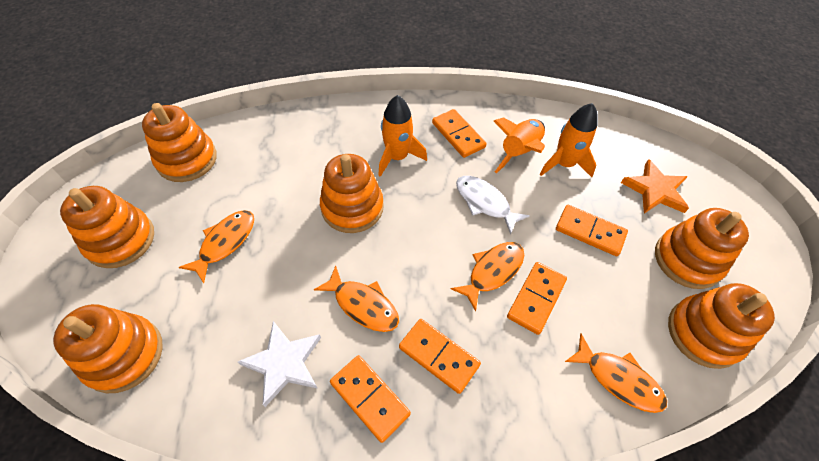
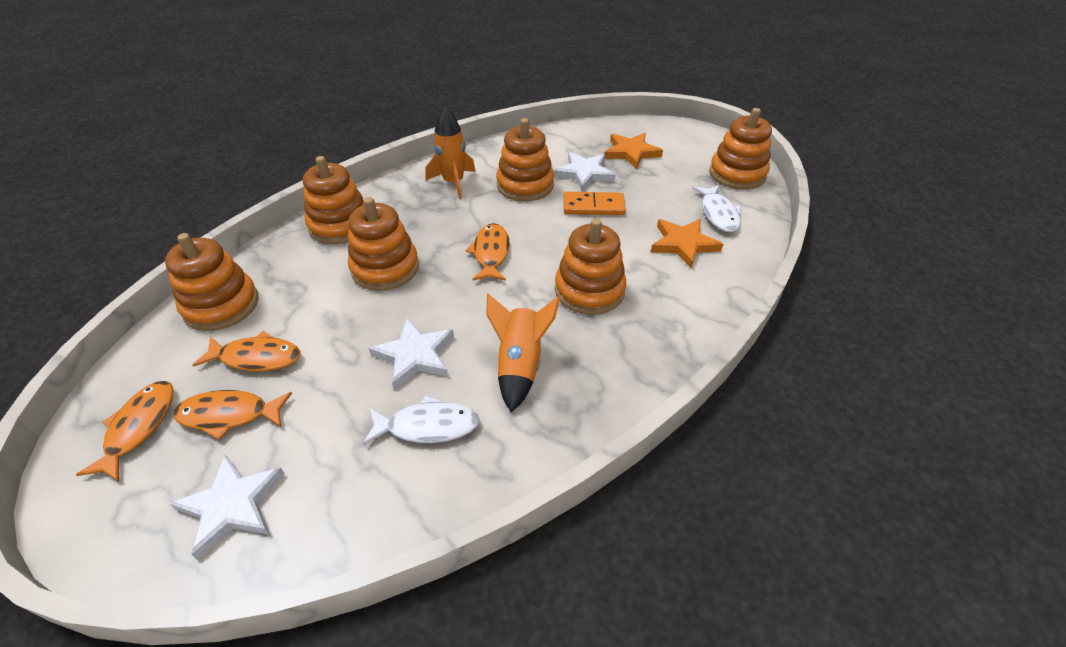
orange domino: 5 -> 1
orange rocket: 3 -> 2
orange star: 1 -> 2
white fish: 1 -> 2
white star: 1 -> 3

